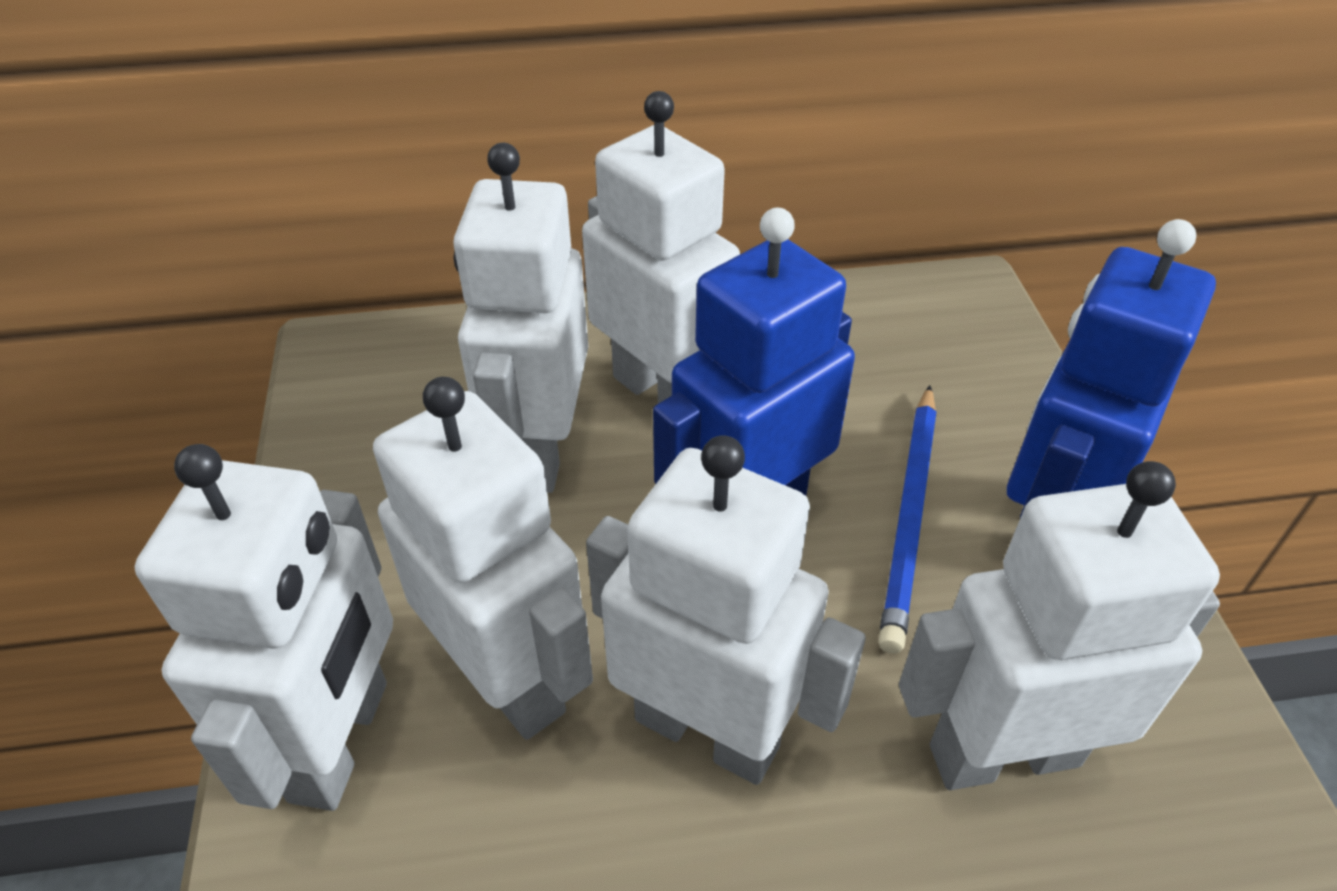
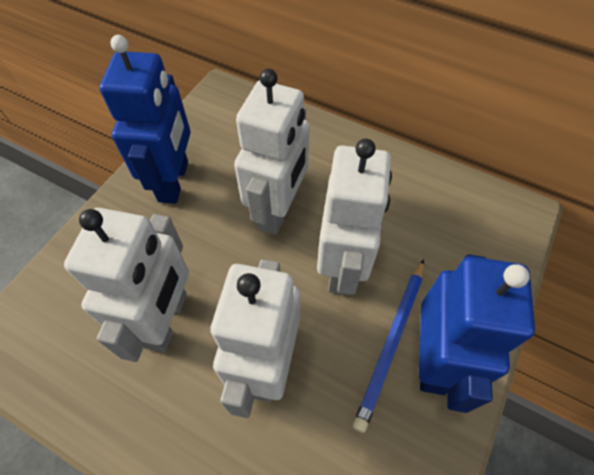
white robot: 6 -> 4

